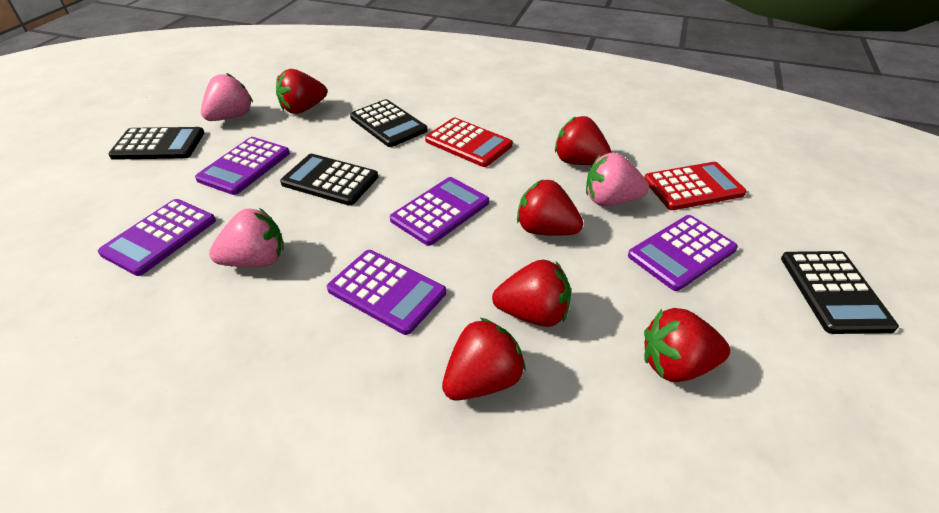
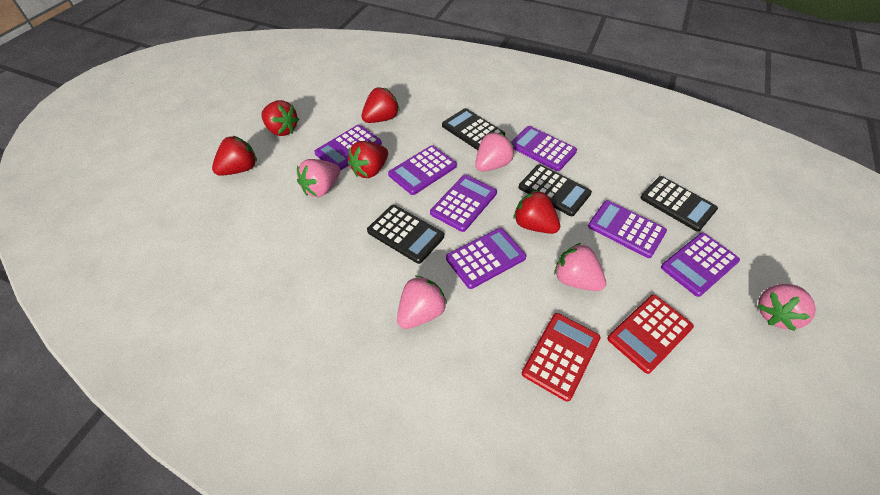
pink strawberry: 3 -> 5
purple calculator: 5 -> 7
red strawberry: 6 -> 5

